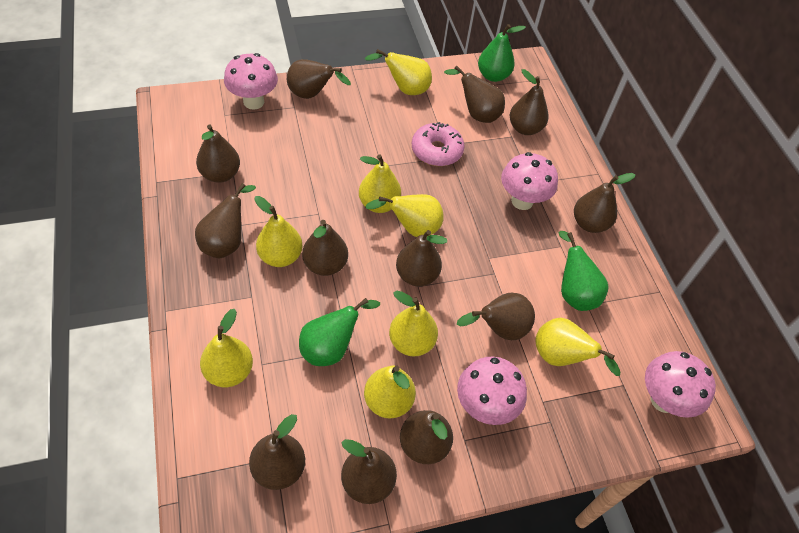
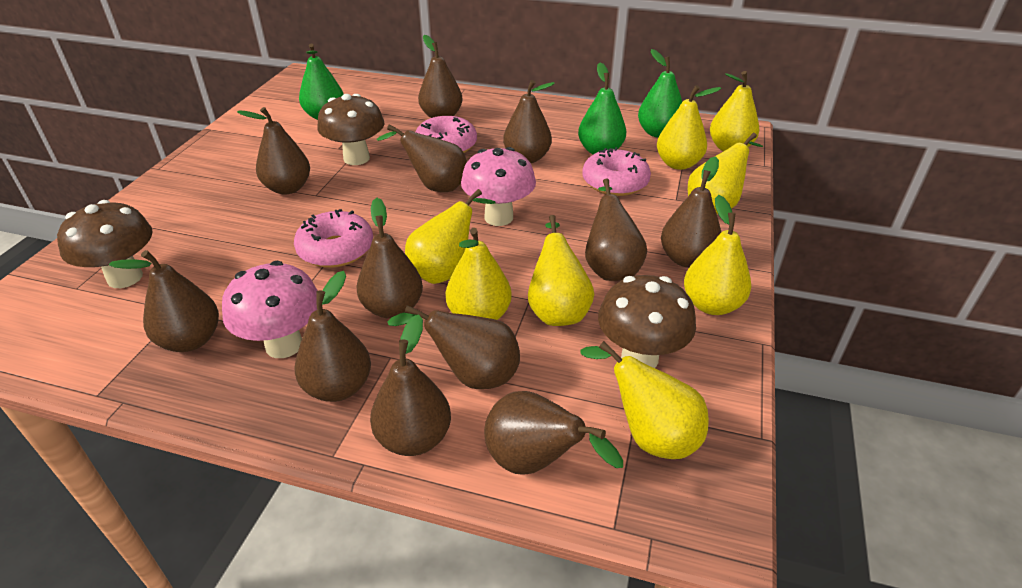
brown mushroom: 0 -> 3
pink donut: 1 -> 3
pink mushroom: 4 -> 2

